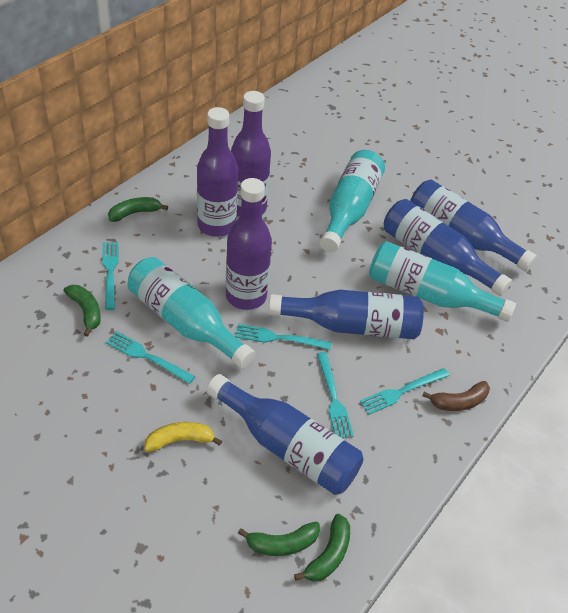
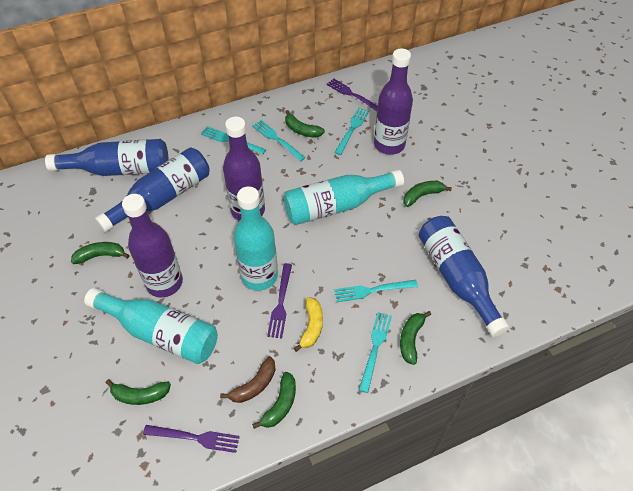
blue bottle: 4 -> 3
green banana: 4 -> 6
purple fork: 0 -> 3

